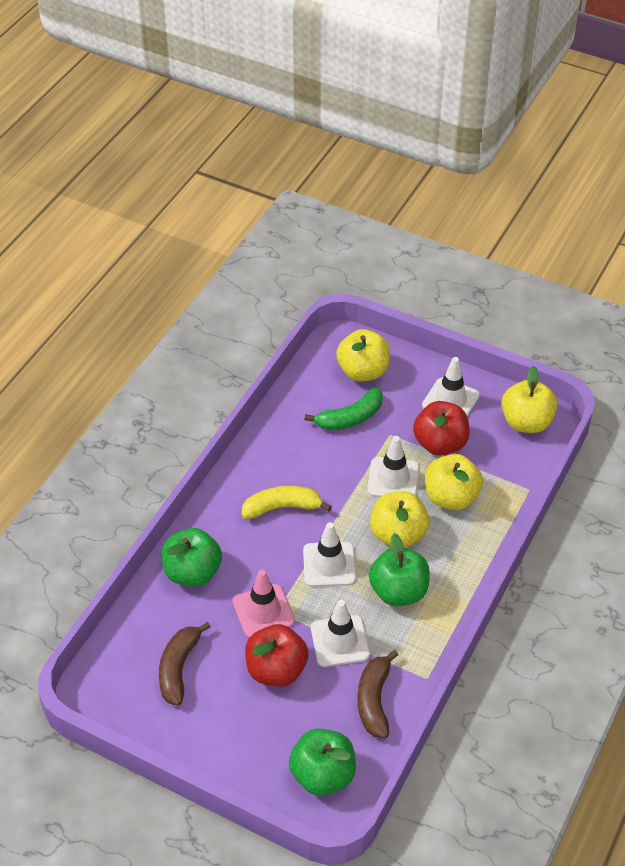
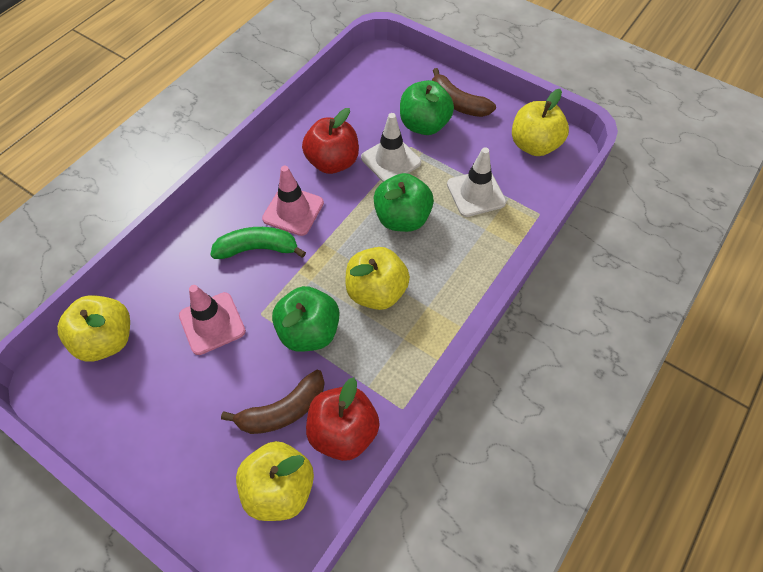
pink traffic cone: 1 -> 2
white traffic cone: 4 -> 2
yellow banana: 1 -> 0

